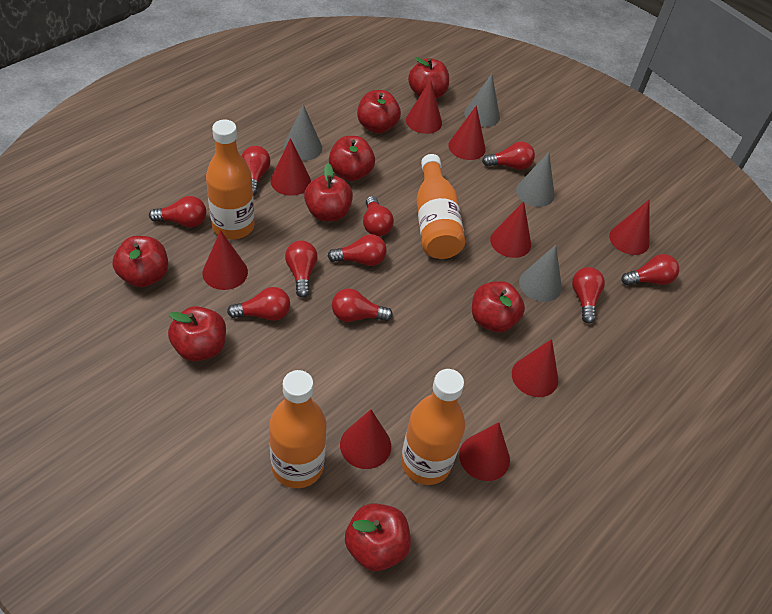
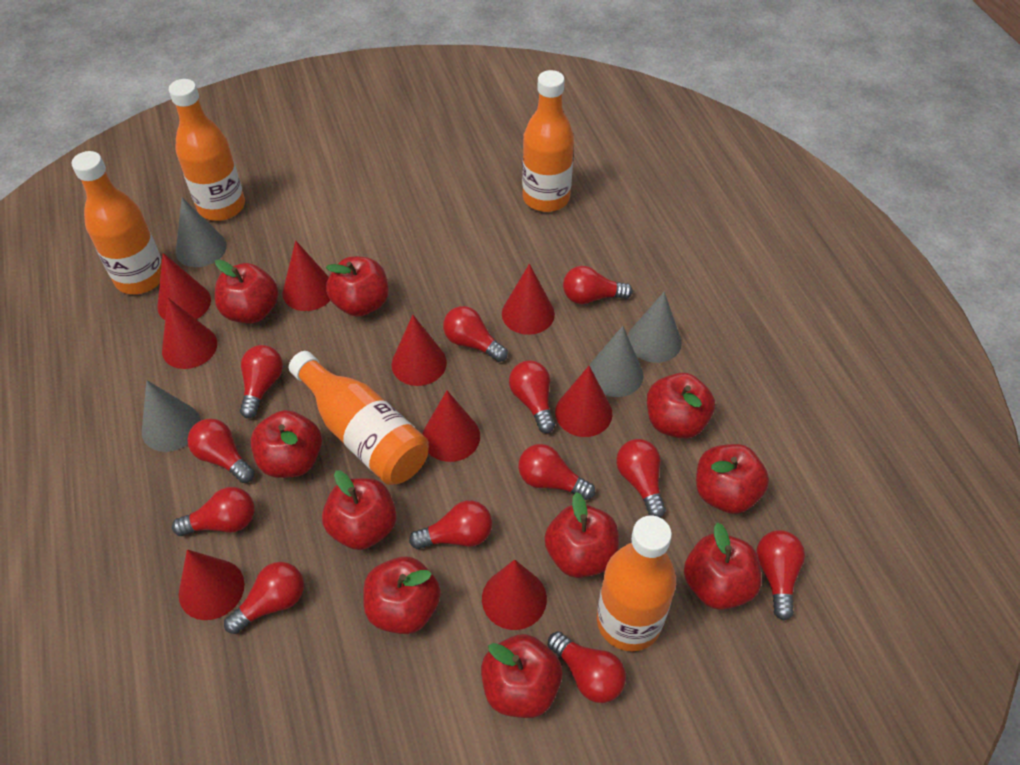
orange bottle: 4 -> 5
red apple: 8 -> 10
red light bulb: 10 -> 12

